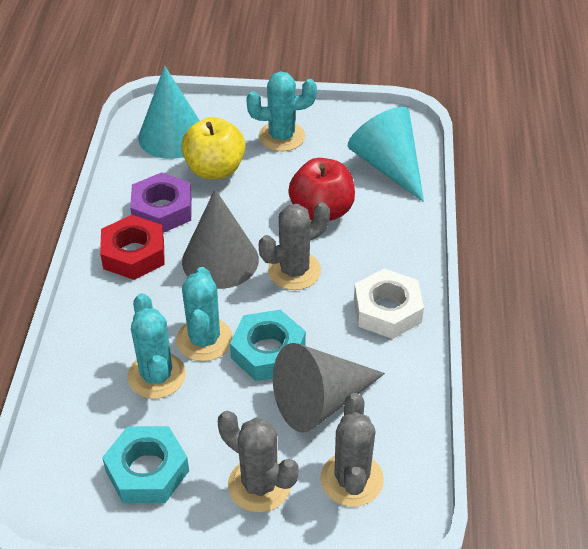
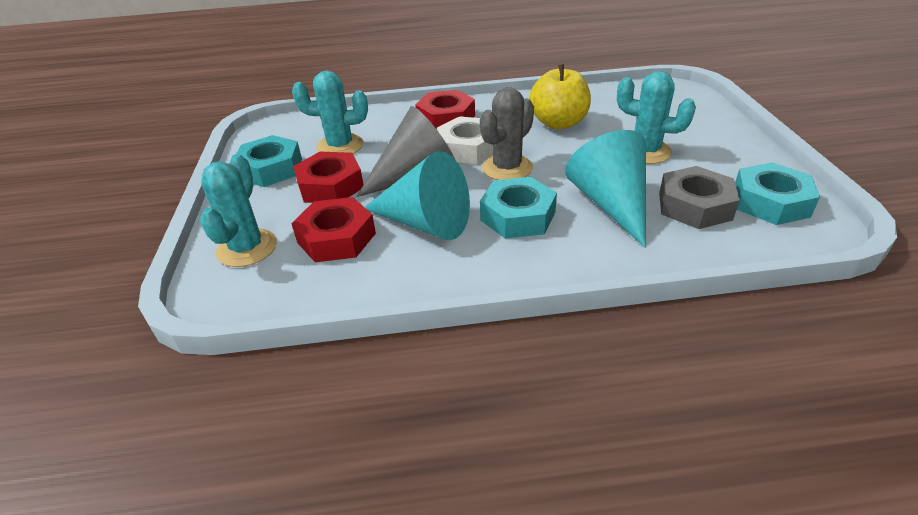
grey cactus: 3 -> 1
grey cone: 2 -> 1
grey nut: 0 -> 1
purple nut: 1 -> 0
red apple: 1 -> 0
red nut: 1 -> 3
turquoise nut: 2 -> 3

